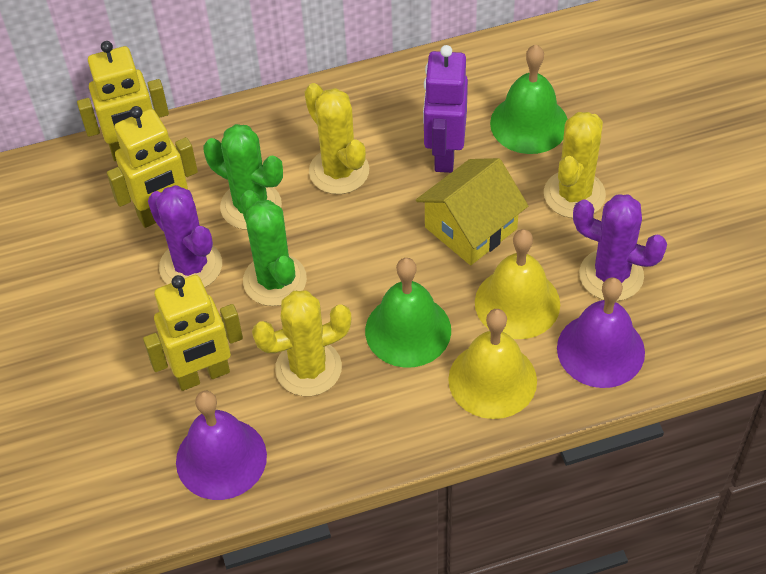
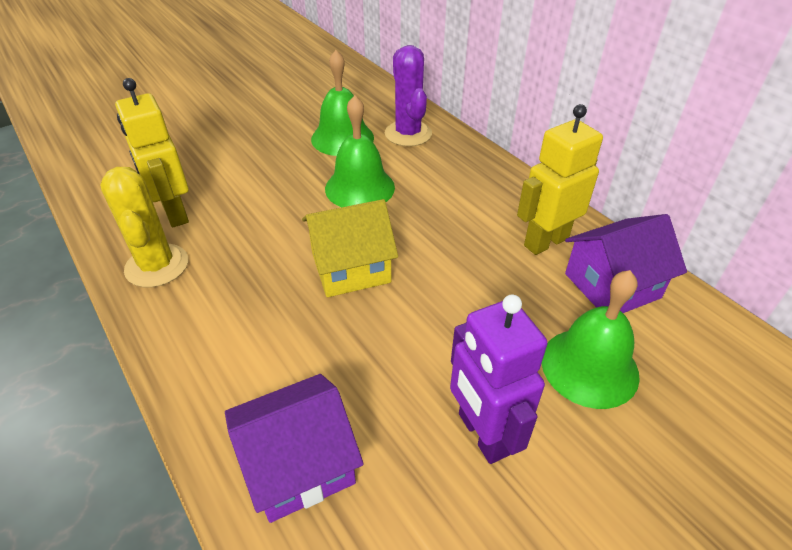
green bell: 2 -> 3
green cactus: 2 -> 0
purple bell: 2 -> 0
purple cactus: 2 -> 1
purple house: 0 -> 2
yellow bell: 2 -> 0
yellow cactus: 3 -> 1
yellow robot: 3 -> 2

